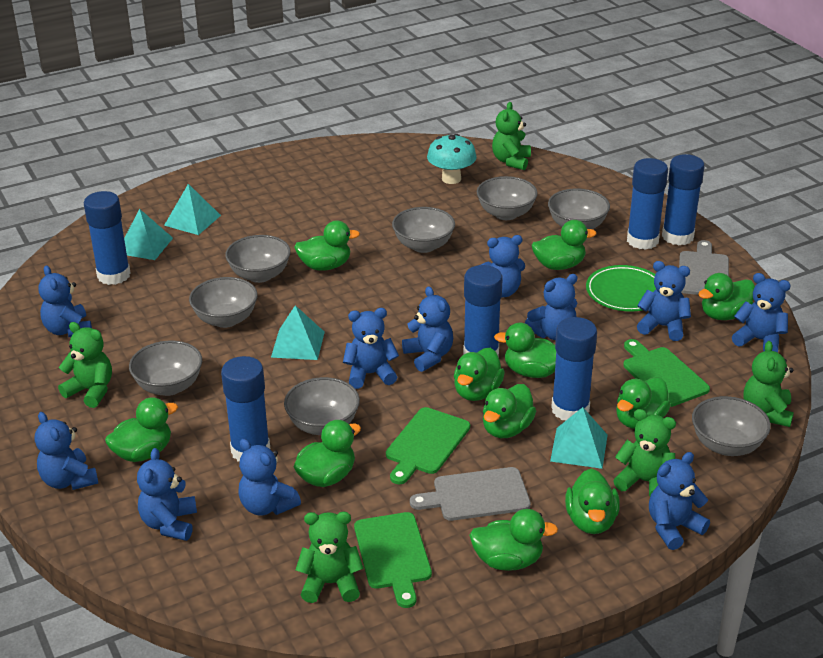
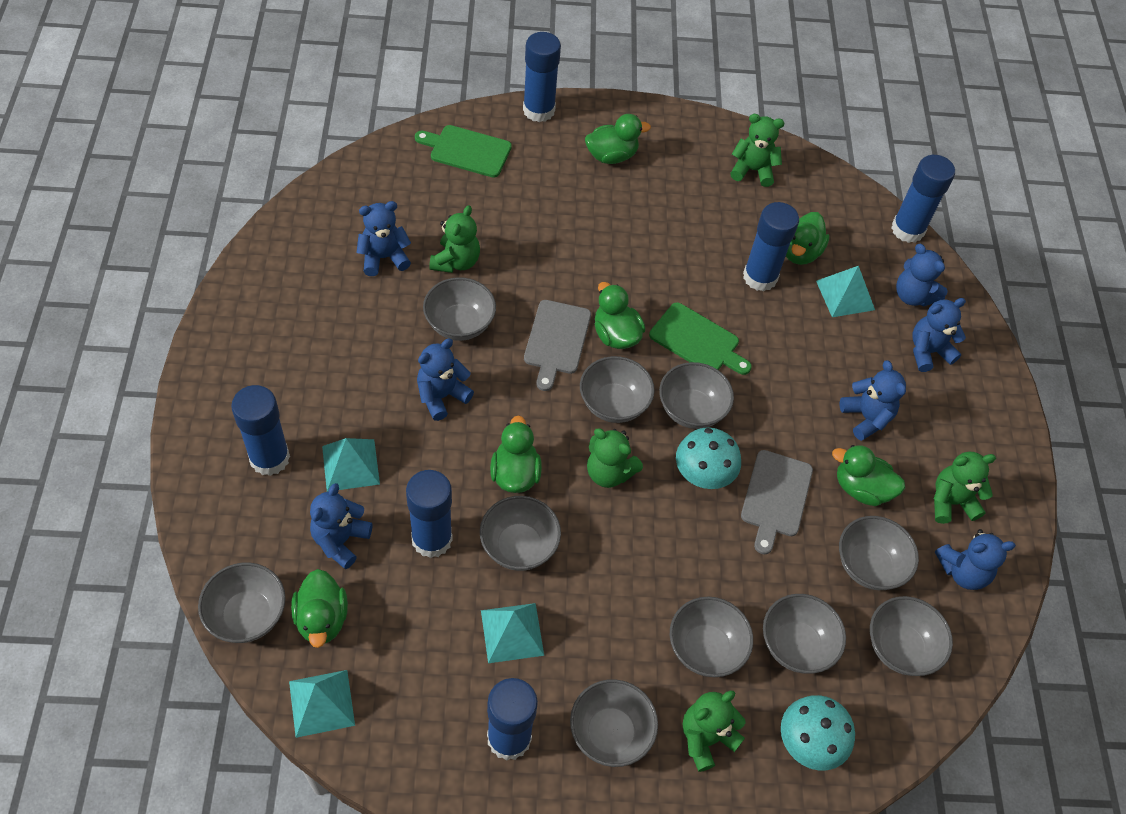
blue teddy bear: 11 -> 7
green cutting board: 3 -> 2
green duck: 11 -> 6
green plate: 1 -> 0
grey bowl: 8 -> 10
turquoise mushroom: 1 -> 2

